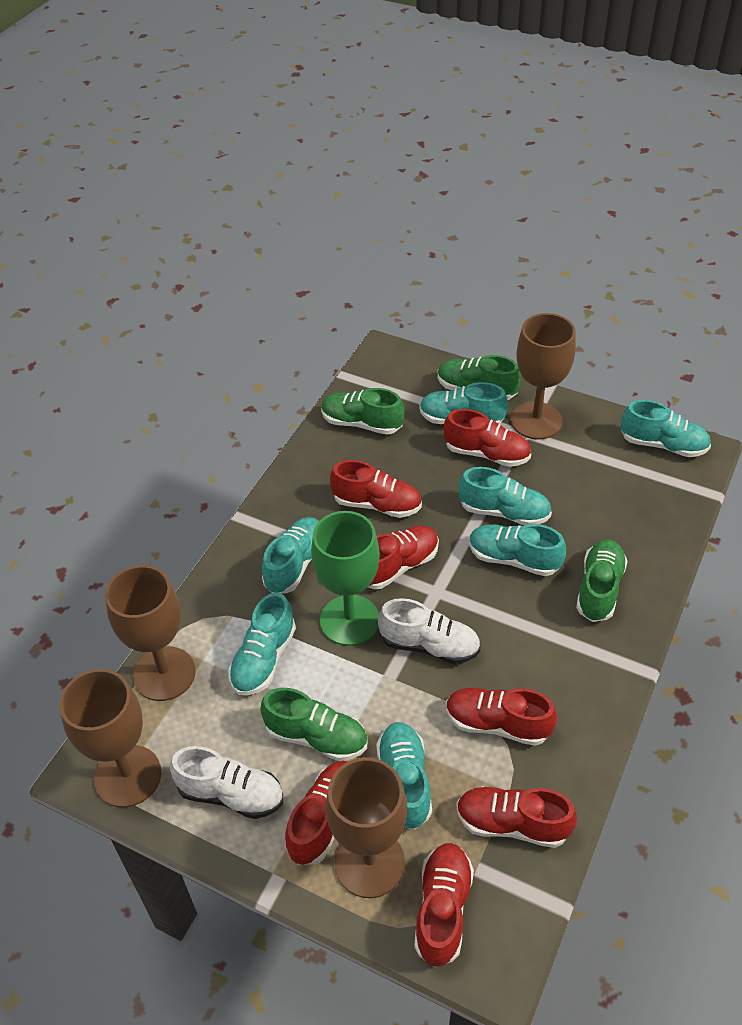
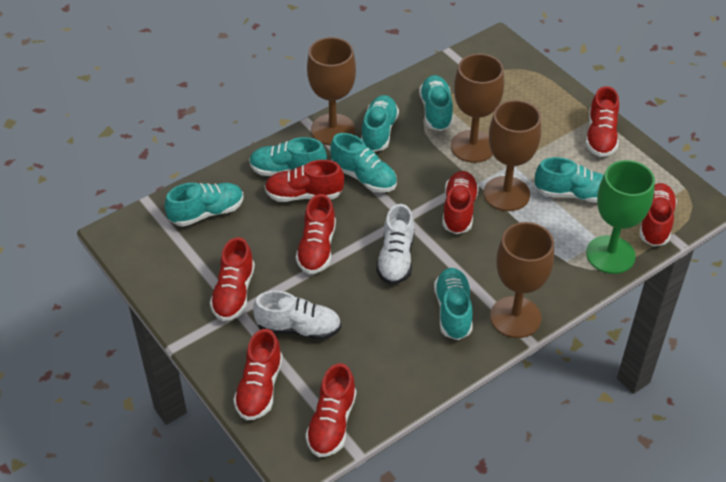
green shoe: 4 -> 0
red shoe: 7 -> 8

